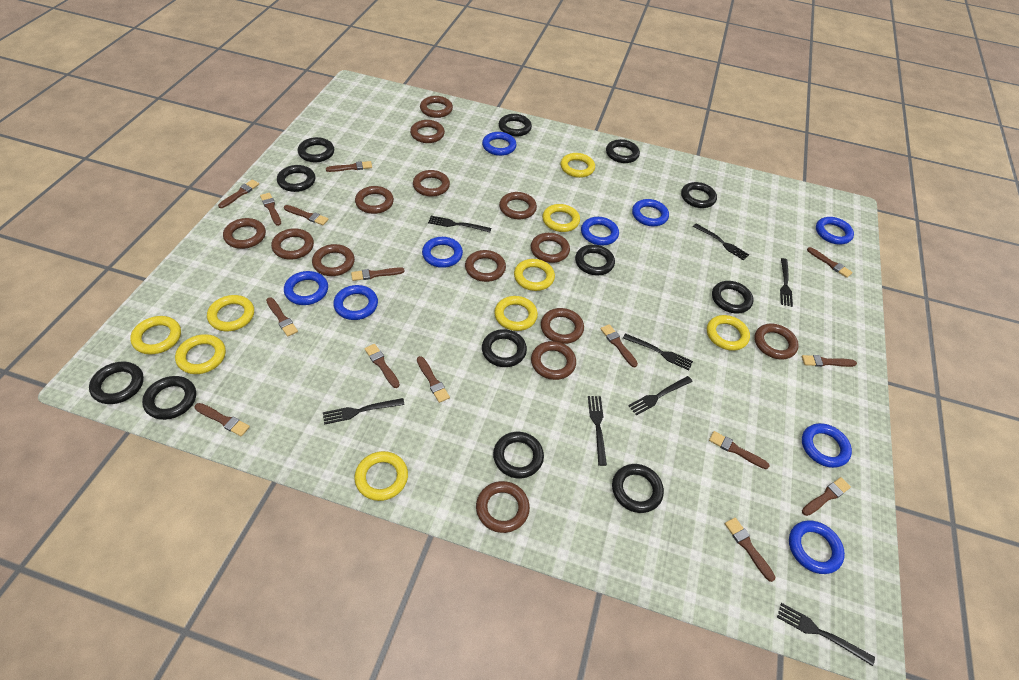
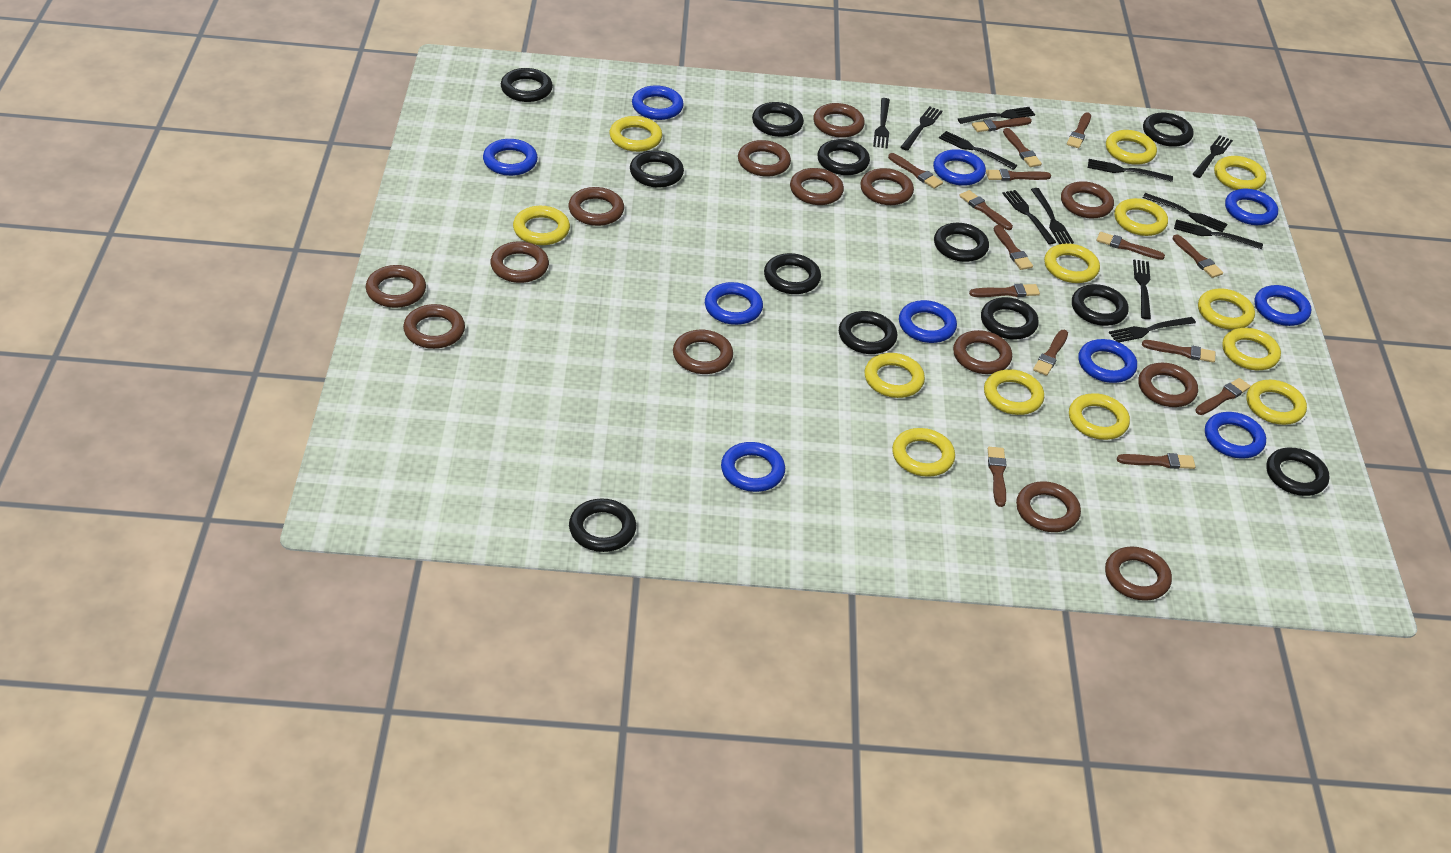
black fork: 8 -> 12
blue ring: 9 -> 10
yellow ring: 9 -> 13

